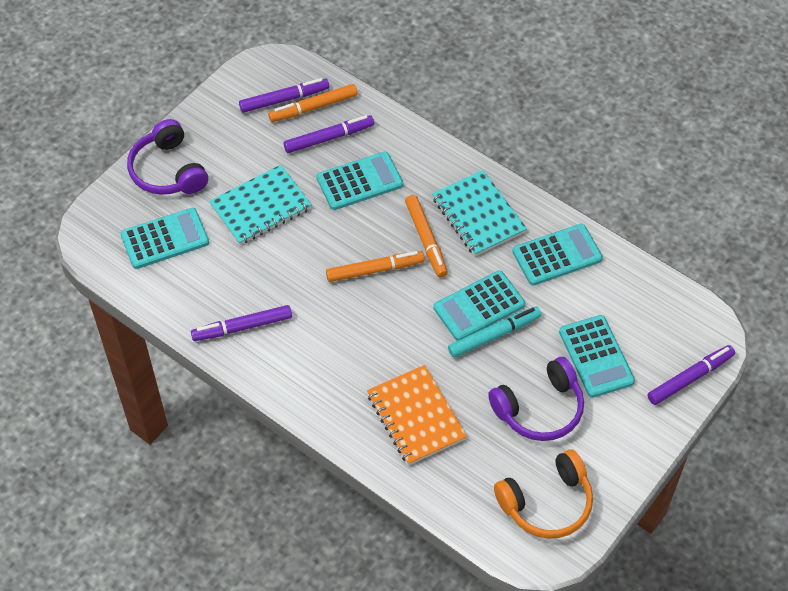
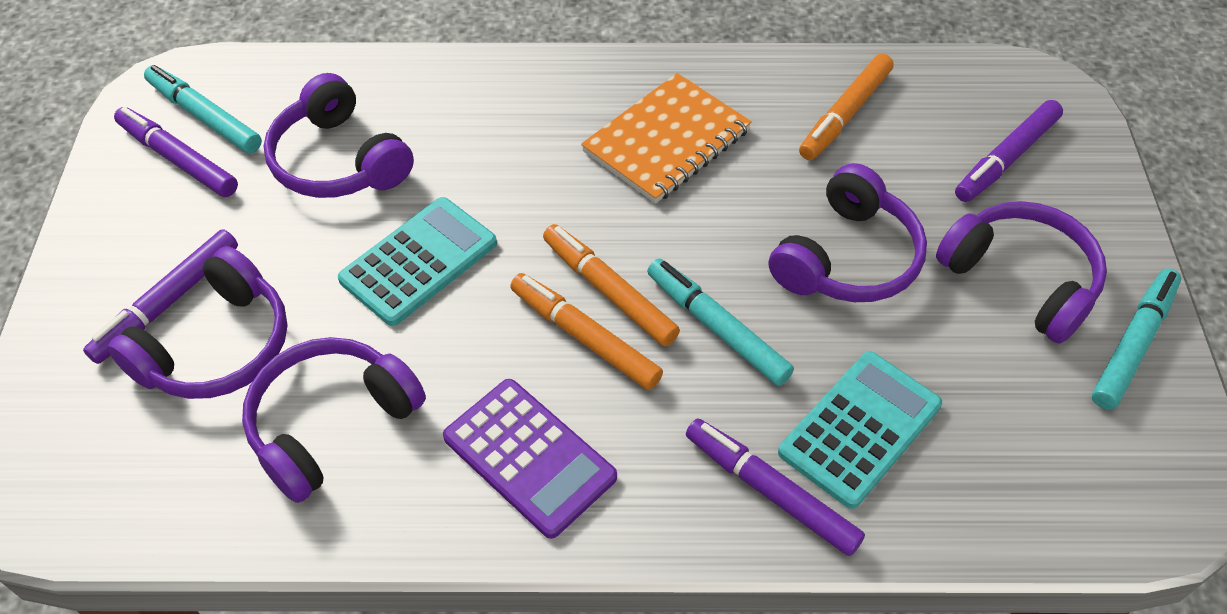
orange headphones: 1 -> 0
purple calculator: 0 -> 1
purple headphones: 2 -> 5
turquoise calculator: 5 -> 2
turquoise marker: 1 -> 3
turquoise notebook: 2 -> 0

